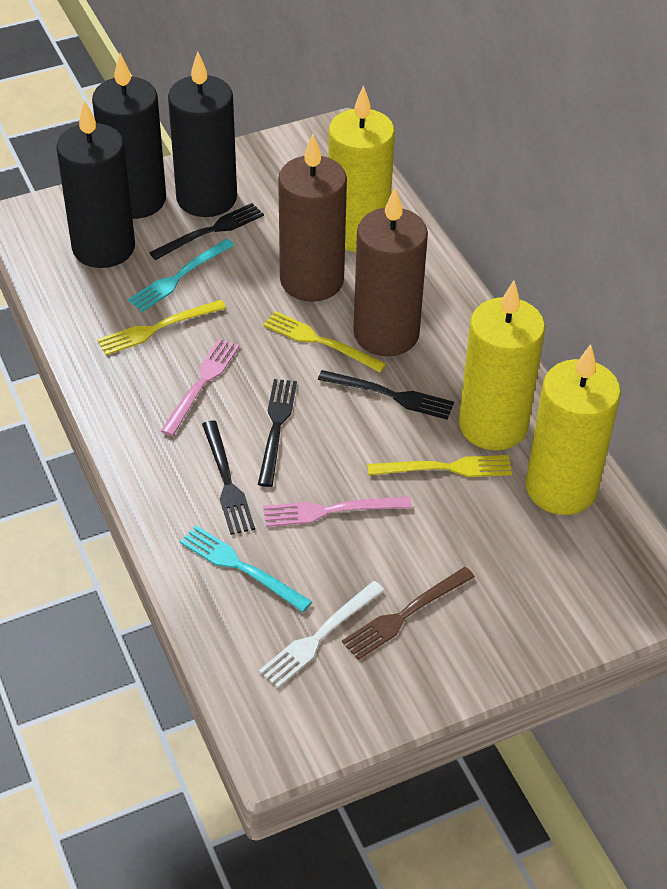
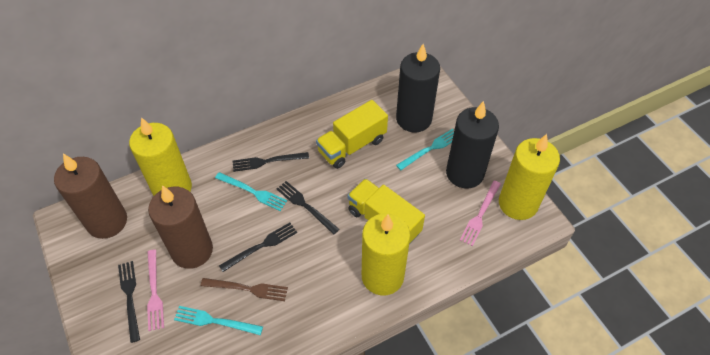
black candle: 3 -> 2
turquoise fork: 2 -> 3
white fork: 1 -> 0
yellow fork: 3 -> 0
yellow truck: 0 -> 2

